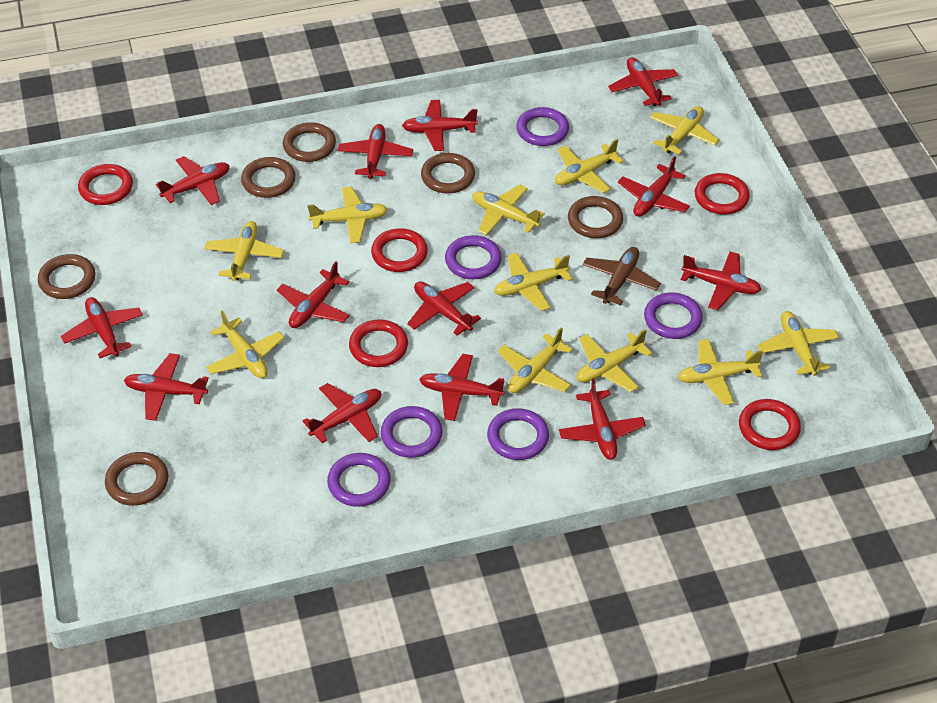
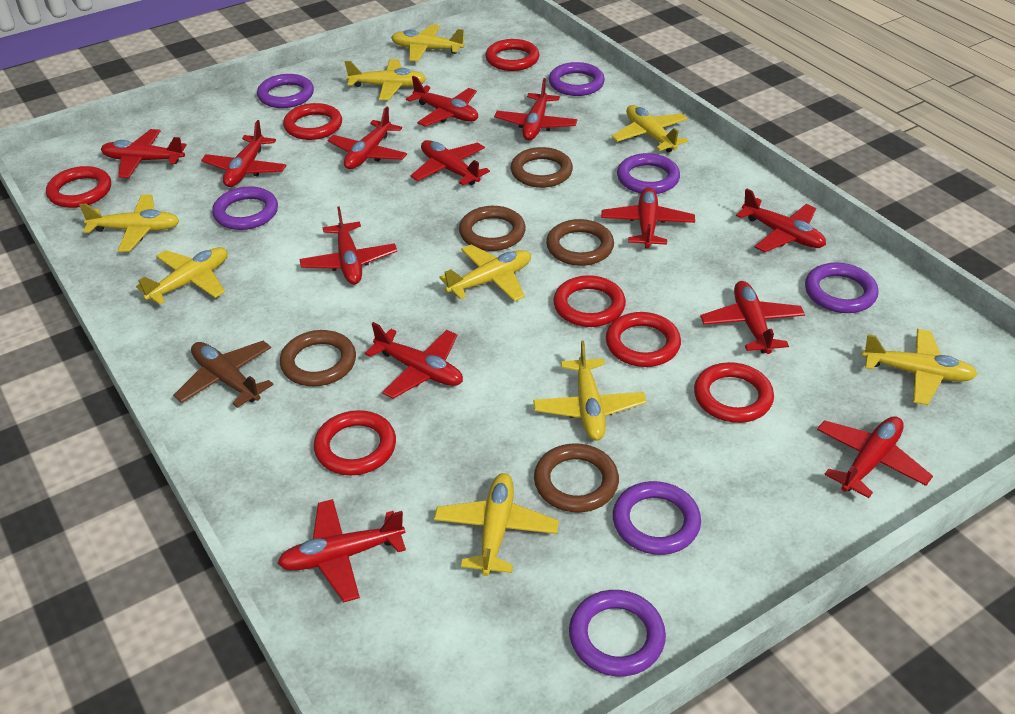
brown ring: 6 -> 5
purple ring: 6 -> 7
red ring: 5 -> 7
yellow plane: 11 -> 9

